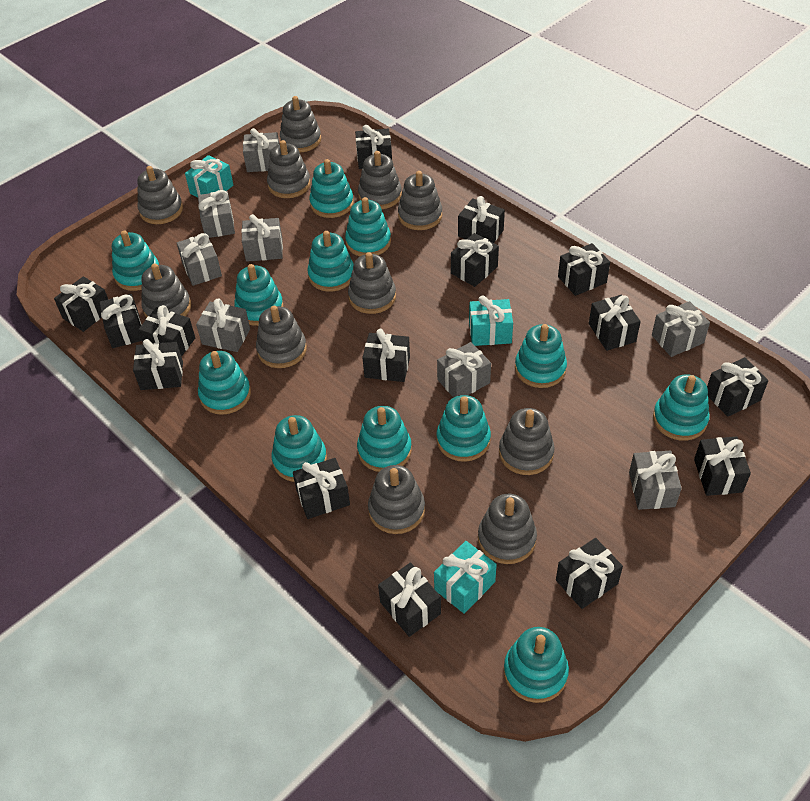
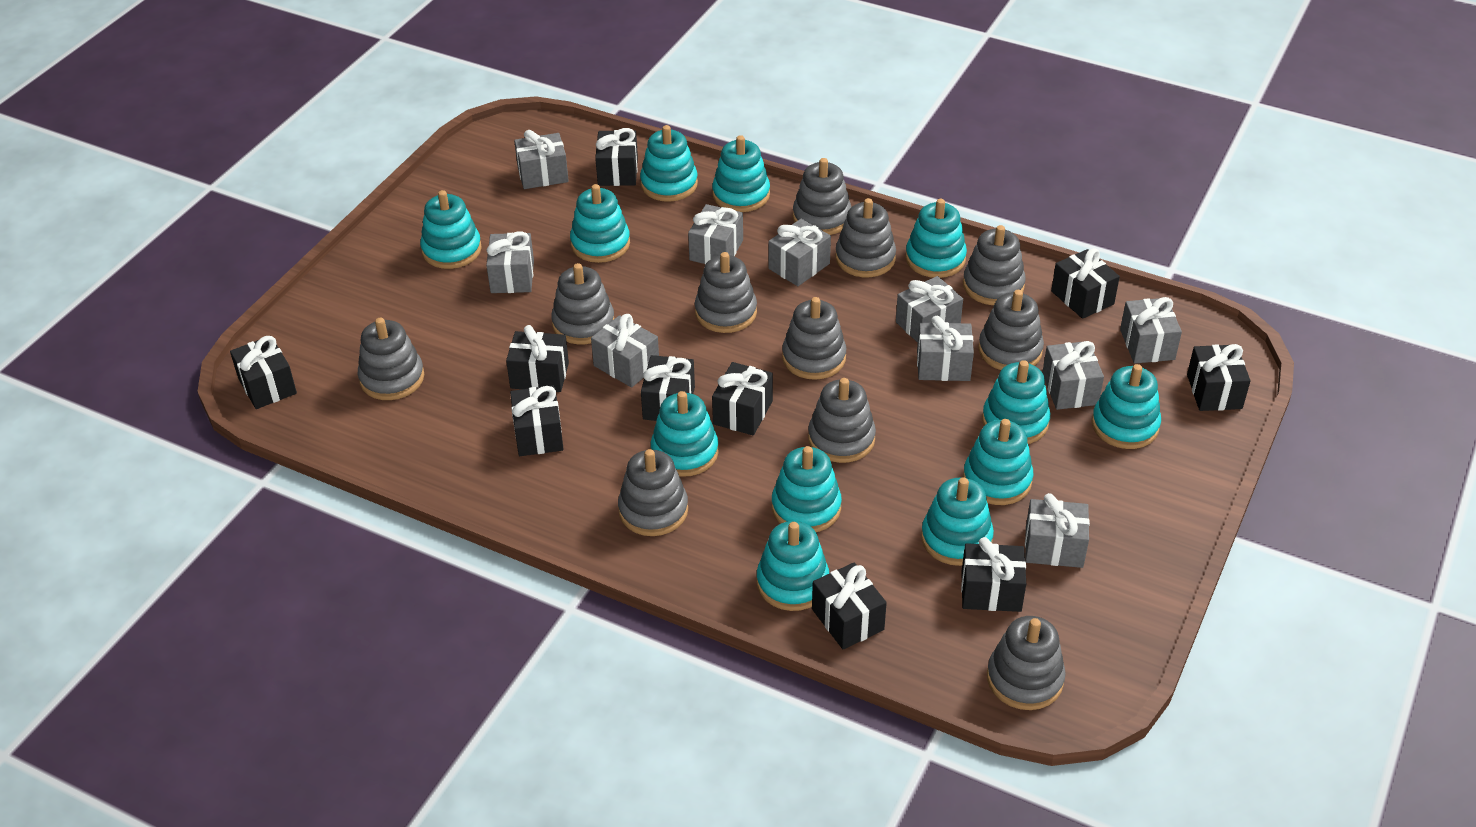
black gift: 15 -> 10
grey gift: 8 -> 10
turquoise gift: 3 -> 0

